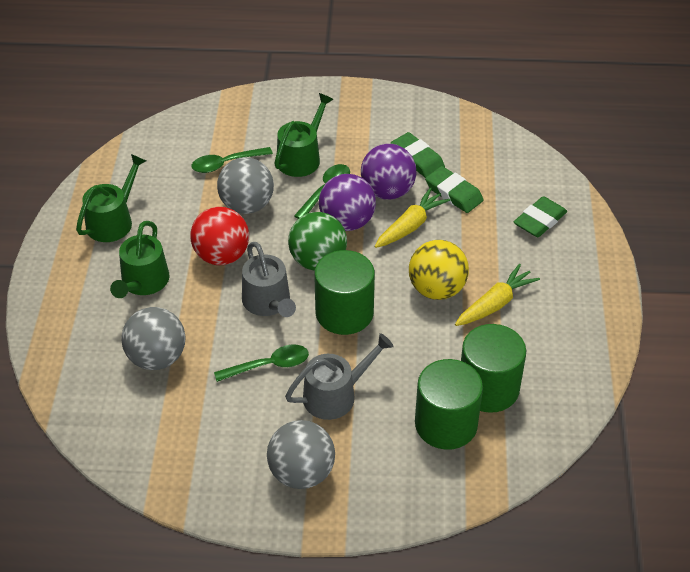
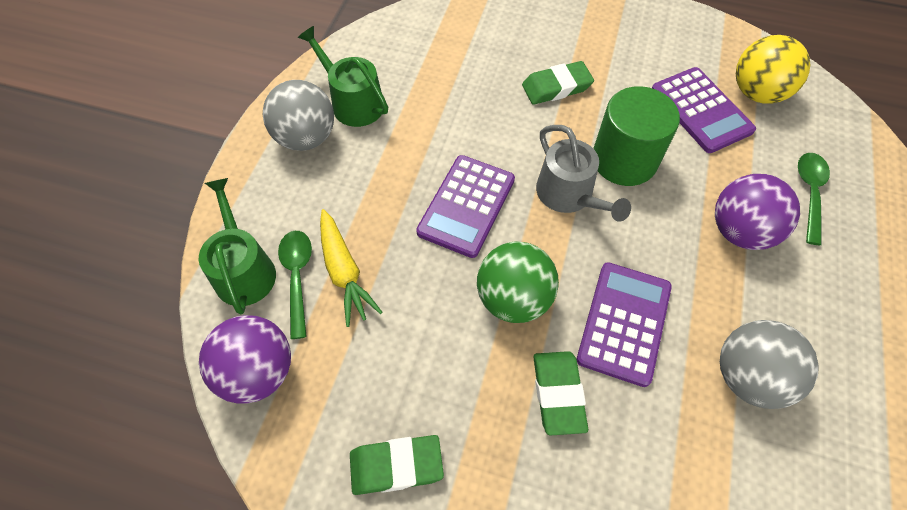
green cylinder: 3 -> 1
green spoon: 3 -> 2
green watering can: 3 -> 2
grey ball: 3 -> 2
grey watering can: 2 -> 1
purple calculator: 0 -> 3
red ball: 1 -> 0
yellow carrot: 2 -> 1

